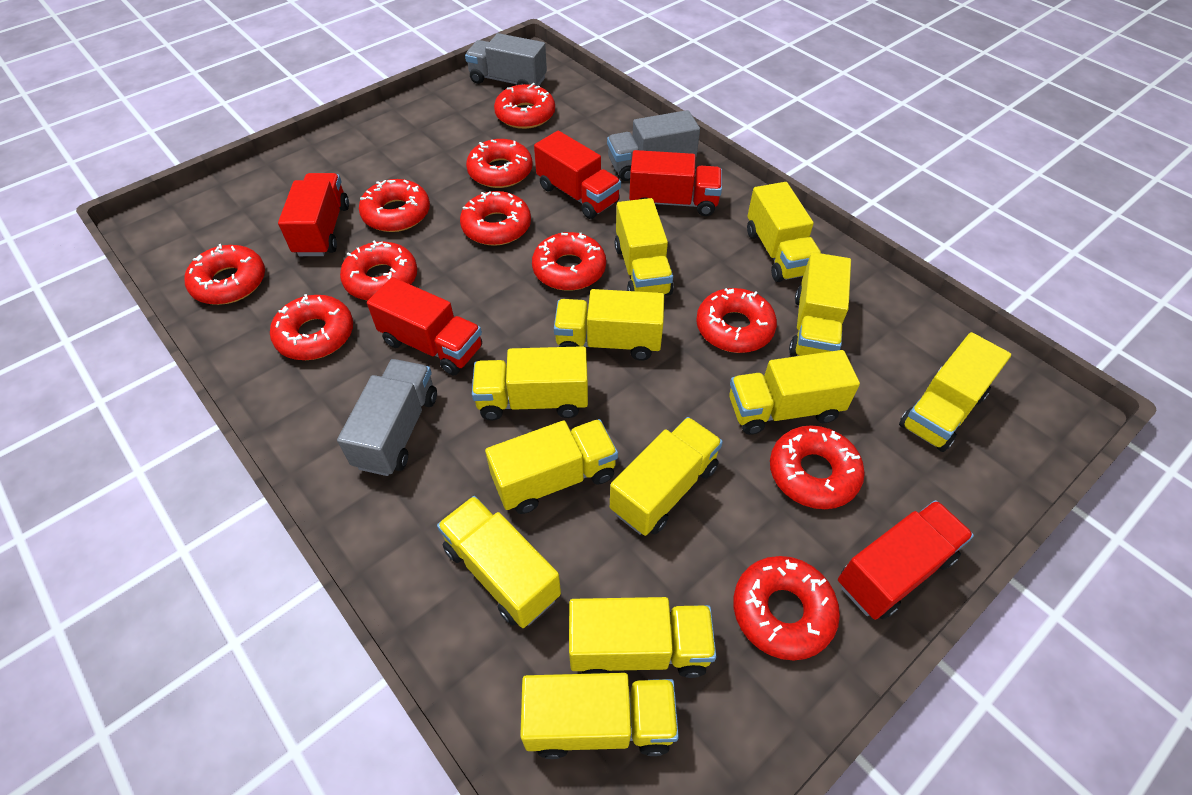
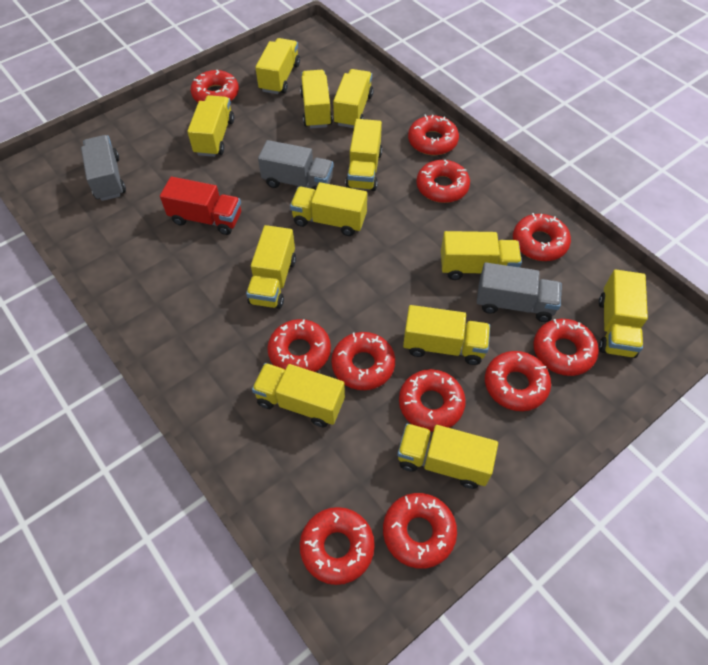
red truck: 5 -> 1

